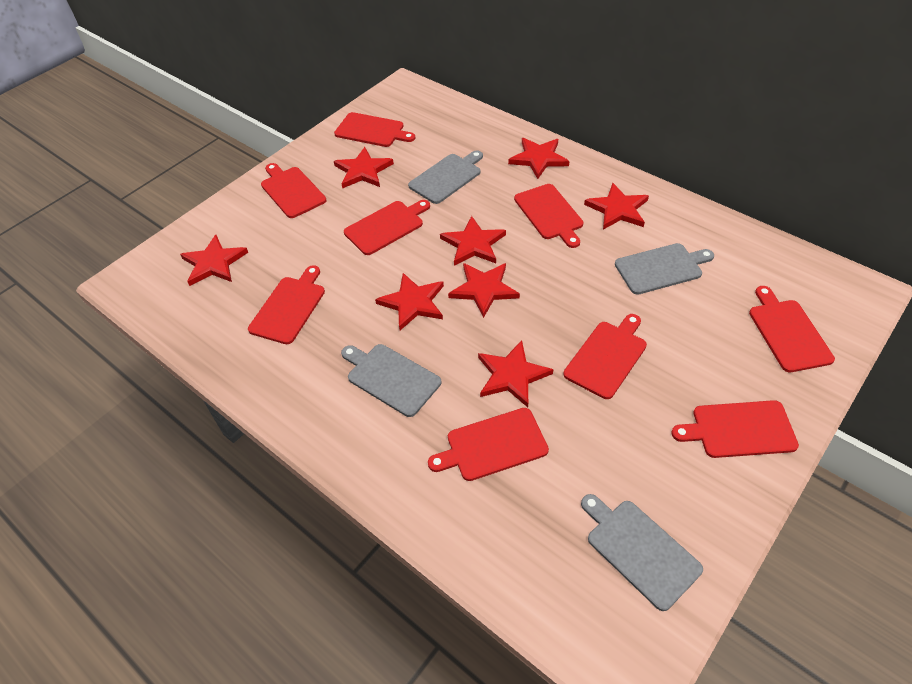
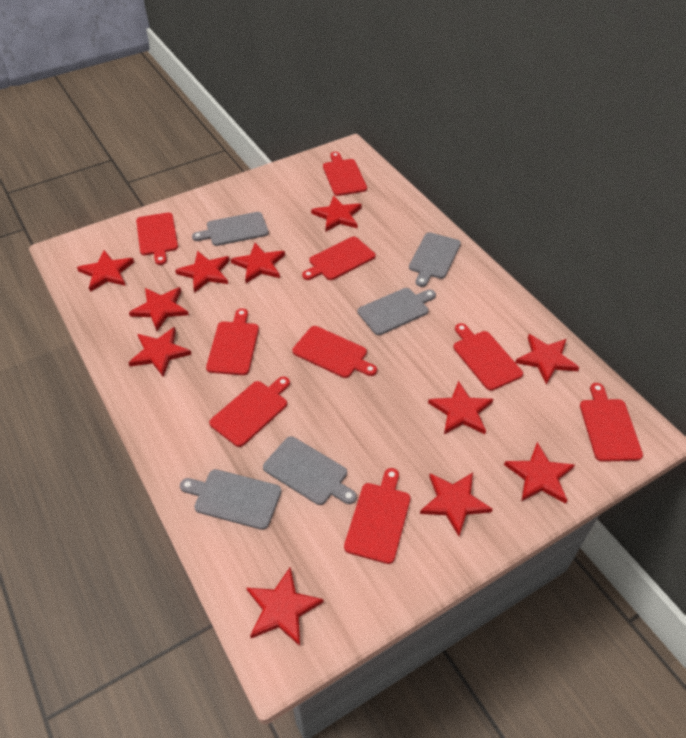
grey cutting board: 4 -> 5
red star: 8 -> 11

